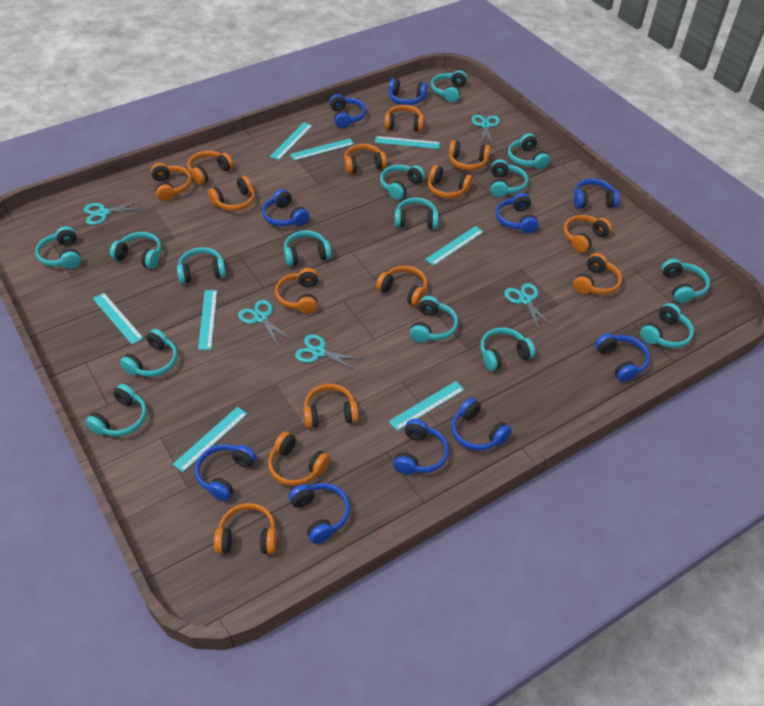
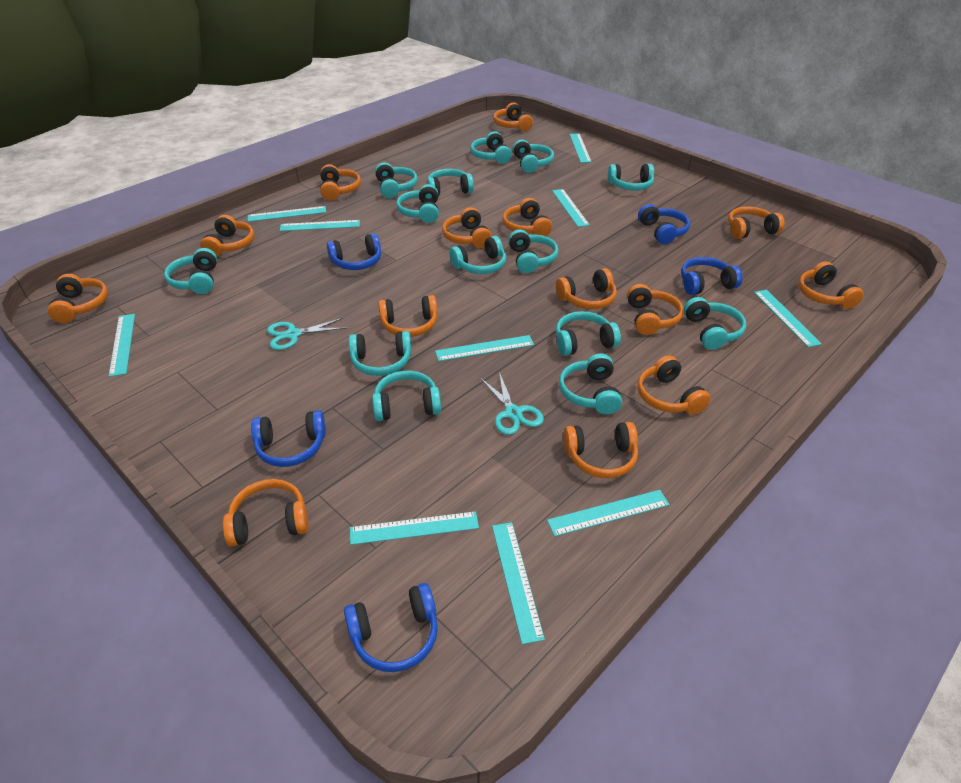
blue headphones: 10 -> 5
turquoise headphones: 15 -> 14
turquoise ruler: 8 -> 10
turquoise scissors: 5 -> 2

